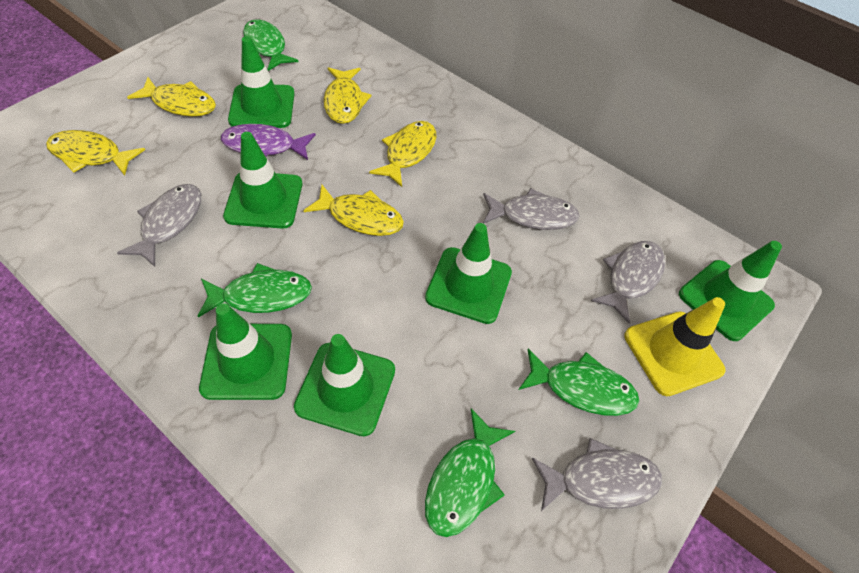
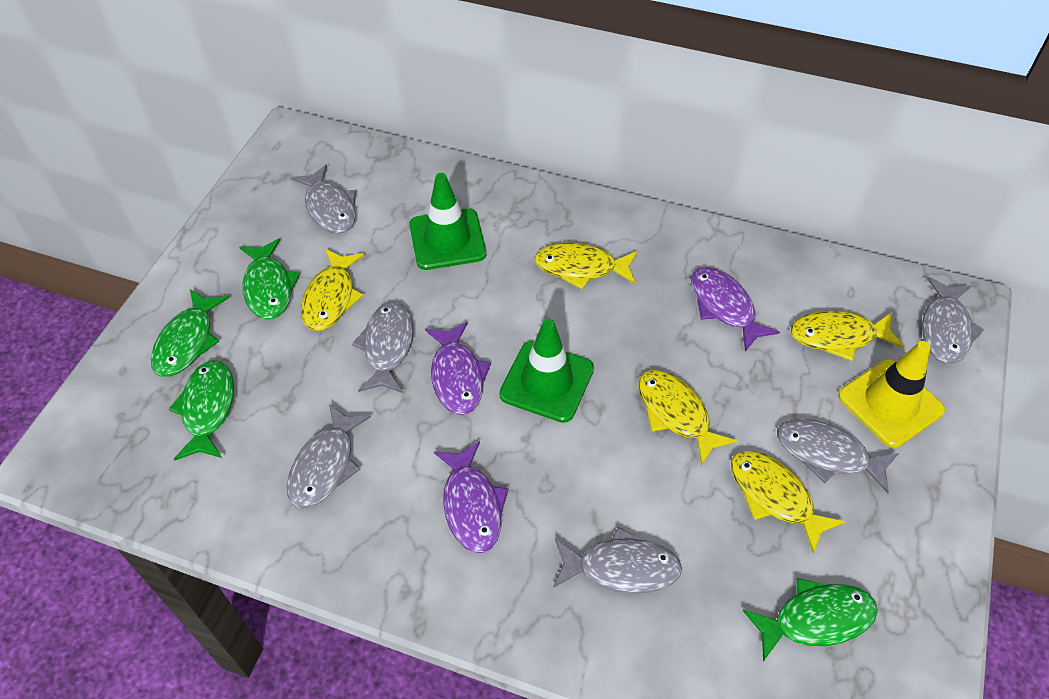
green traffic cone: 6 -> 2
grey fish: 4 -> 6
purple fish: 1 -> 3

